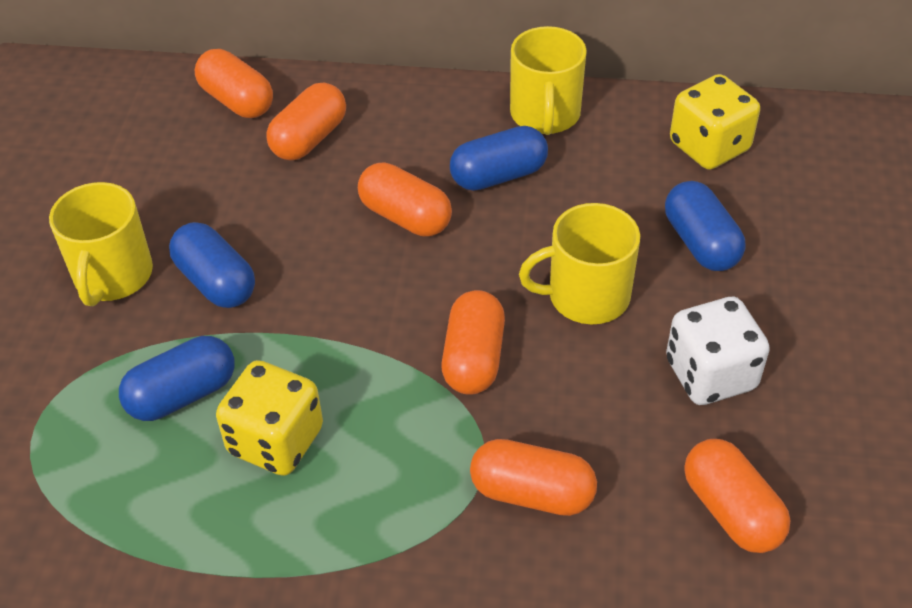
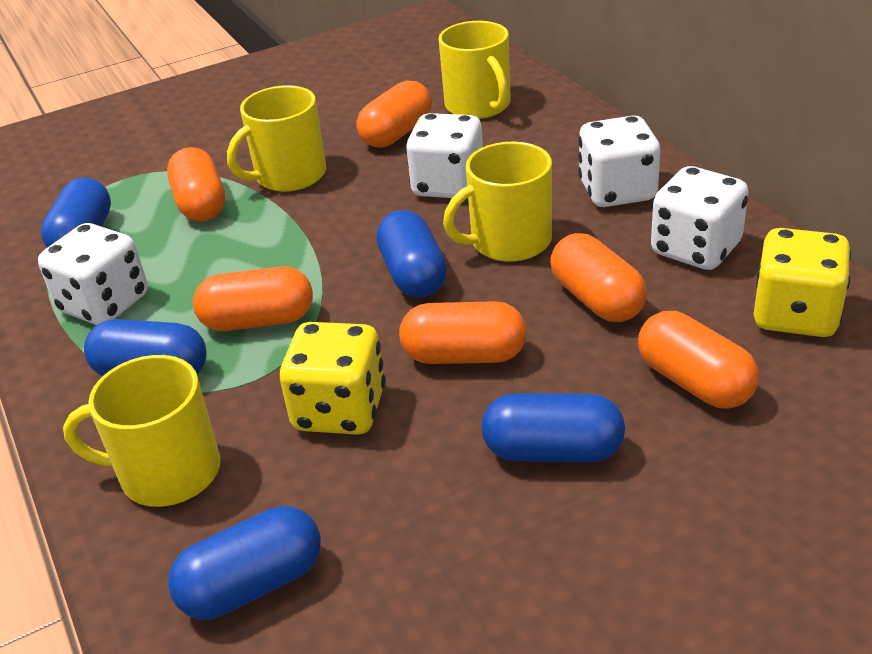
blue capsule: 4 -> 5
white dice: 1 -> 4
yellow mug: 3 -> 4

